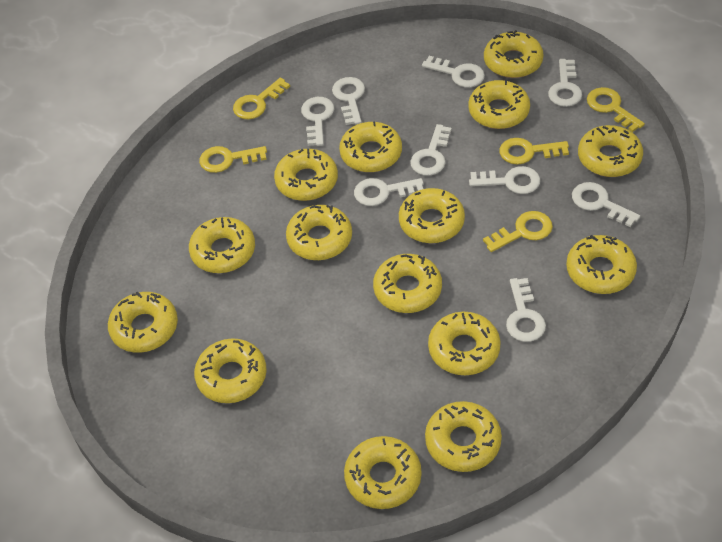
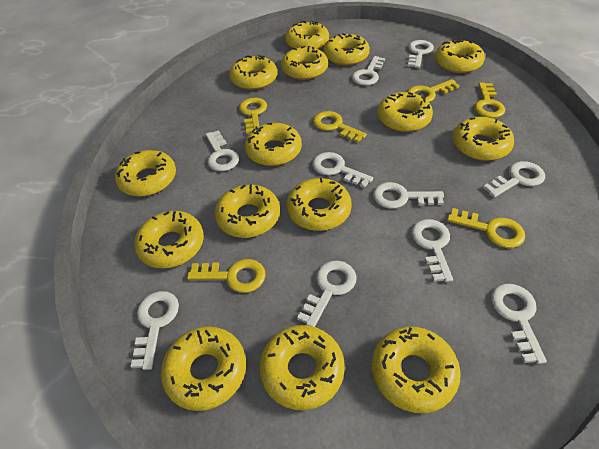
white key: 9 -> 10
yellow key: 5 -> 6

